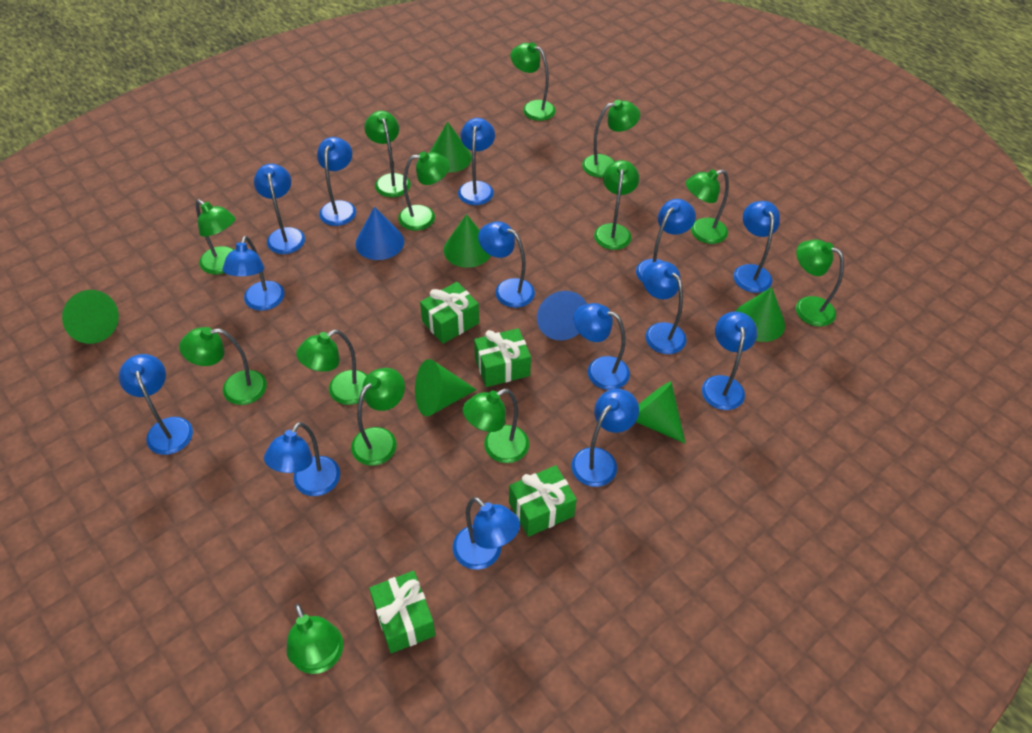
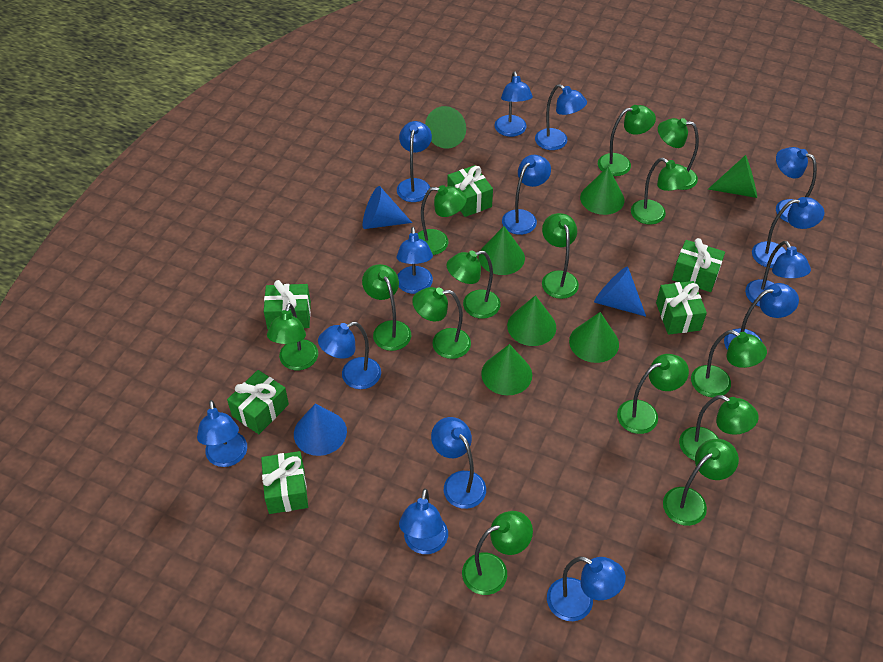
blue cone: 2 -> 3
green cone: 6 -> 7
green gift: 4 -> 6
green lamp: 13 -> 14

